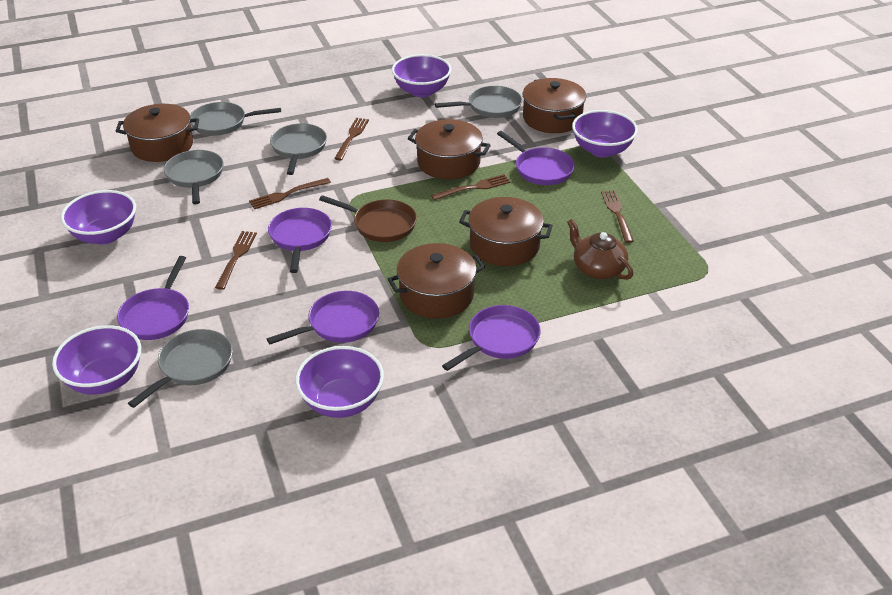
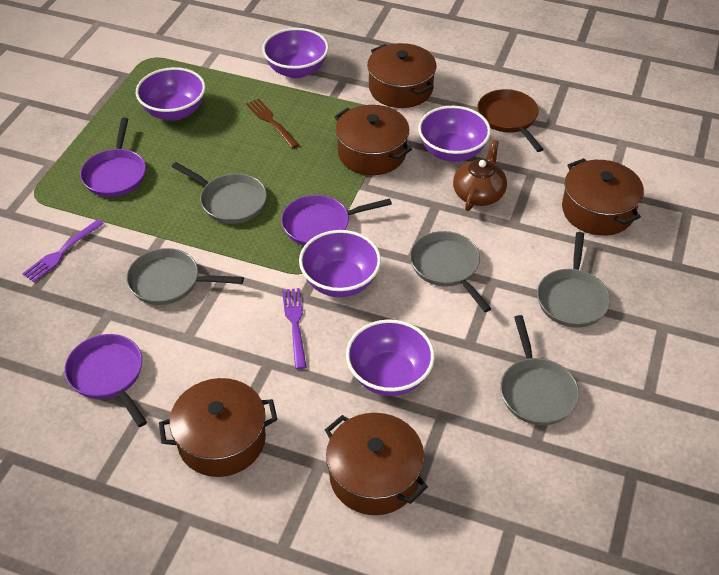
brown fork: 5 -> 1
purple fork: 0 -> 2
purple pan: 5 -> 3

